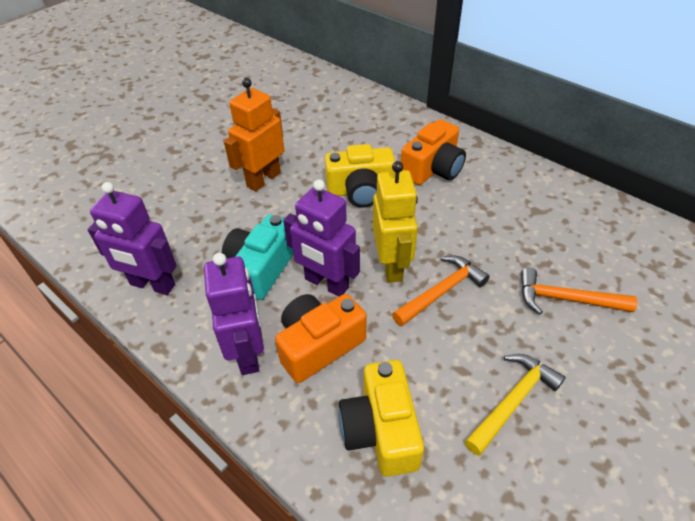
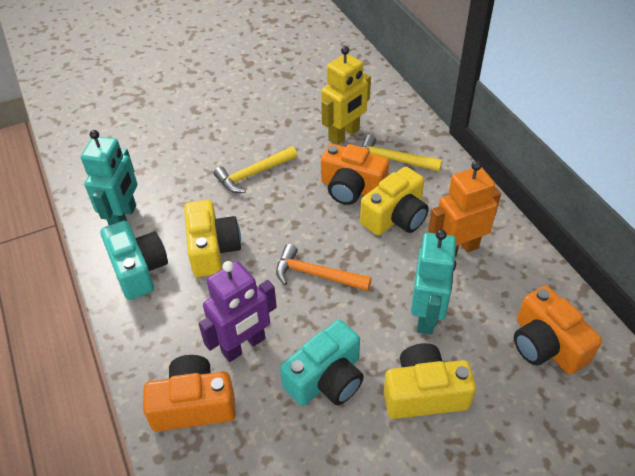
orange camera: 2 -> 3
orange hammer: 2 -> 1
purple robot: 3 -> 1
turquoise camera: 1 -> 2
turquoise robot: 0 -> 2
yellow camera: 2 -> 3
yellow hammer: 1 -> 2

